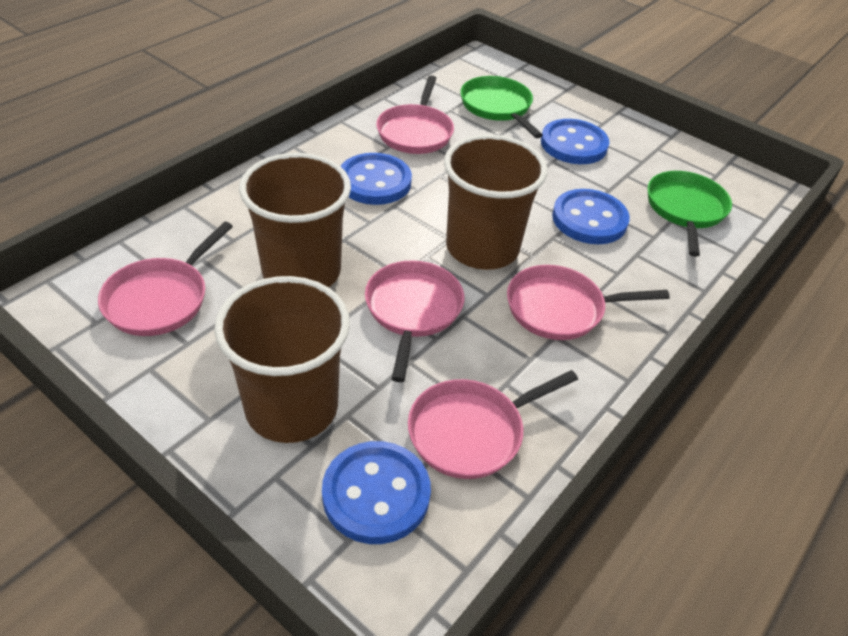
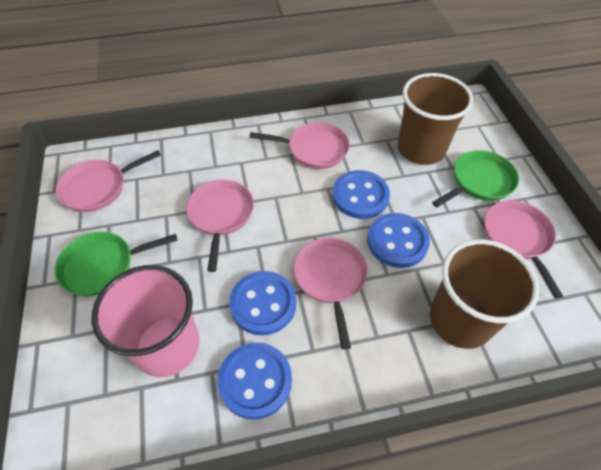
brown cup: 3 -> 2
pink cup: 0 -> 1

